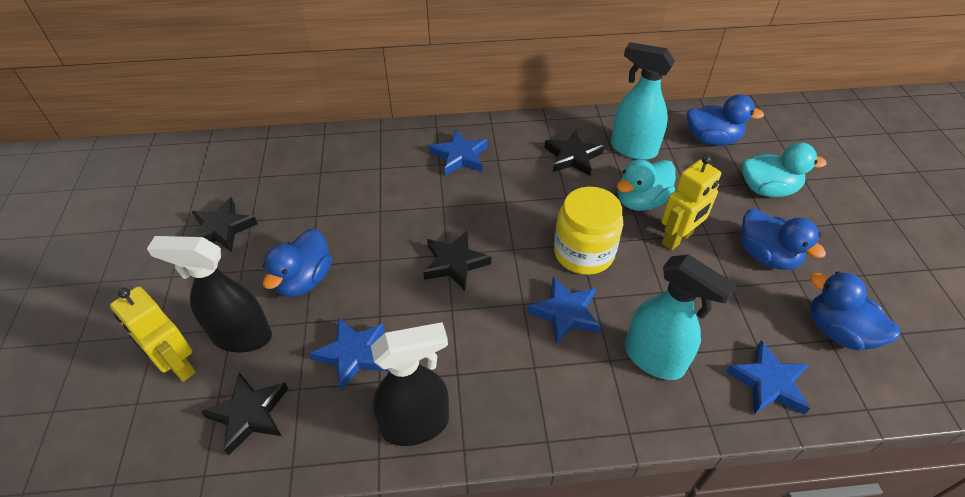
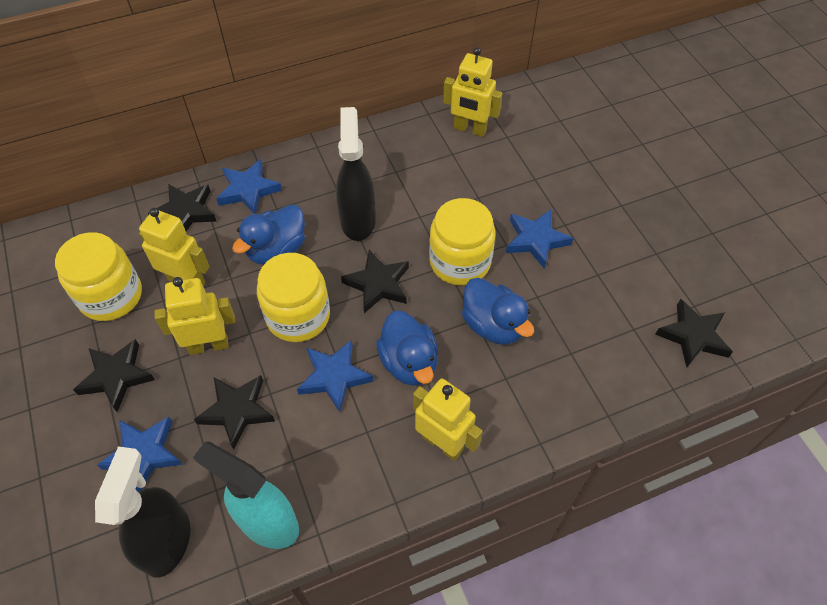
black star: 4 -> 5
blue duck: 4 -> 3
turquoise duck: 2 -> 0
turquoise spray bottle: 2 -> 1
yellow jar: 1 -> 3
yellow robot: 2 -> 4

